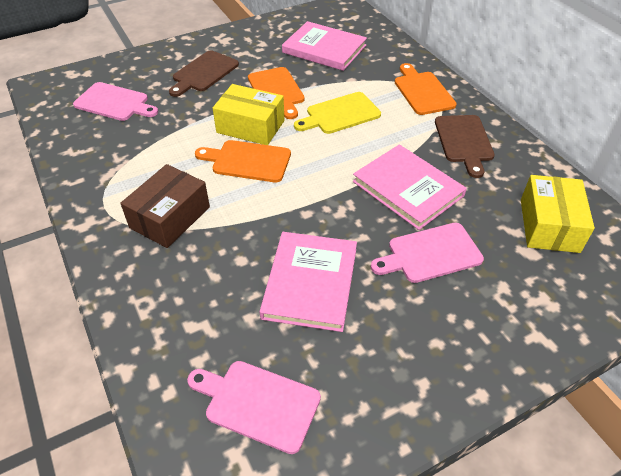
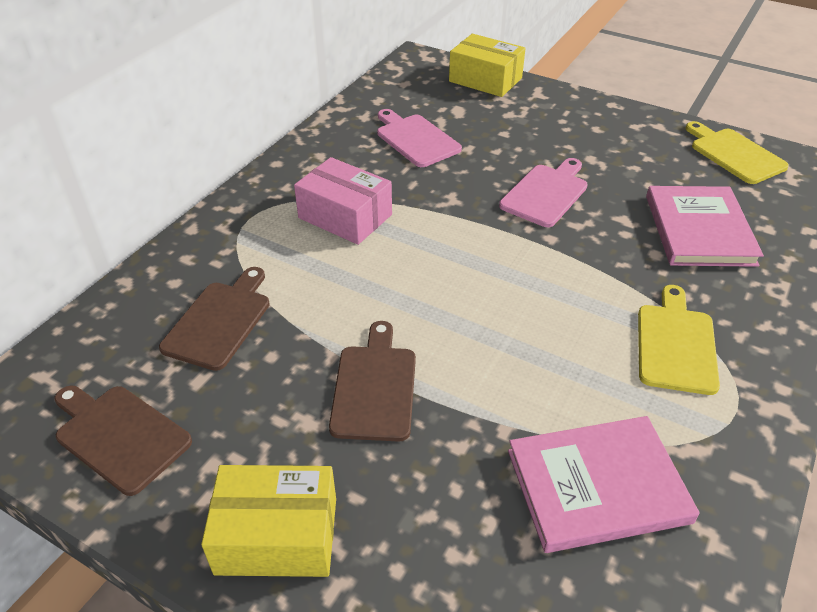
brown box: 1 -> 0
brown cutting board: 2 -> 3
orange cutting board: 3 -> 0
pink book: 3 -> 2
pink box: 0 -> 1
pink cutting board: 3 -> 2
yellow cutting board: 1 -> 2

